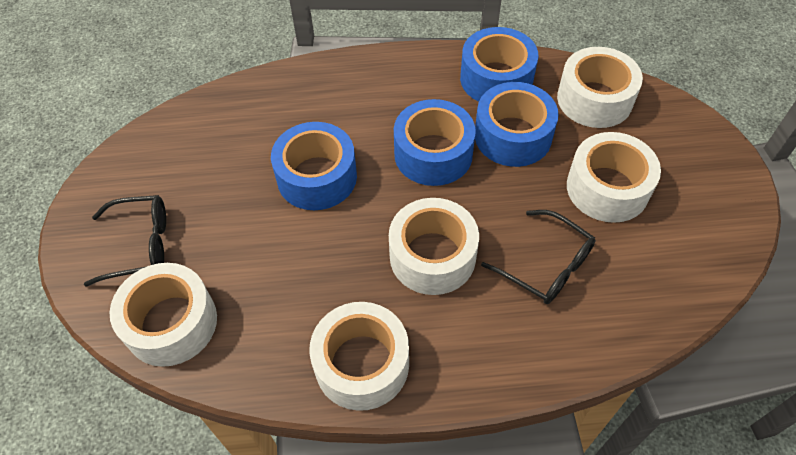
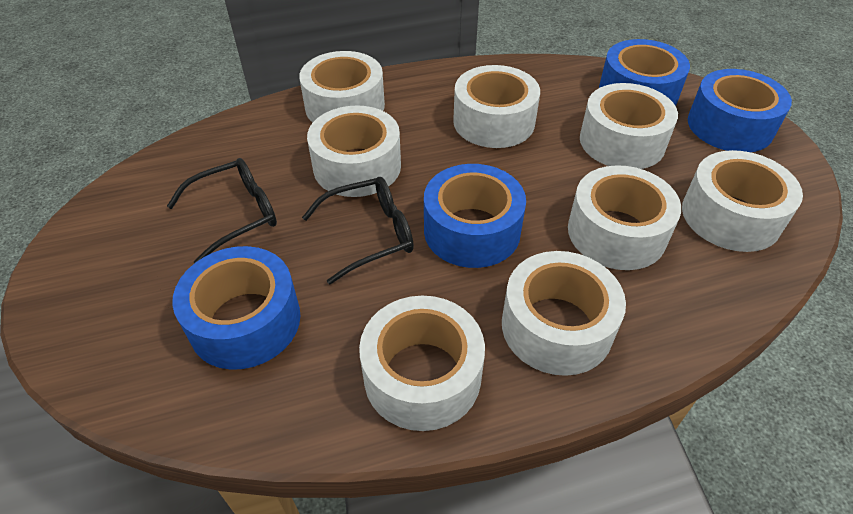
white tape: 5 -> 8

